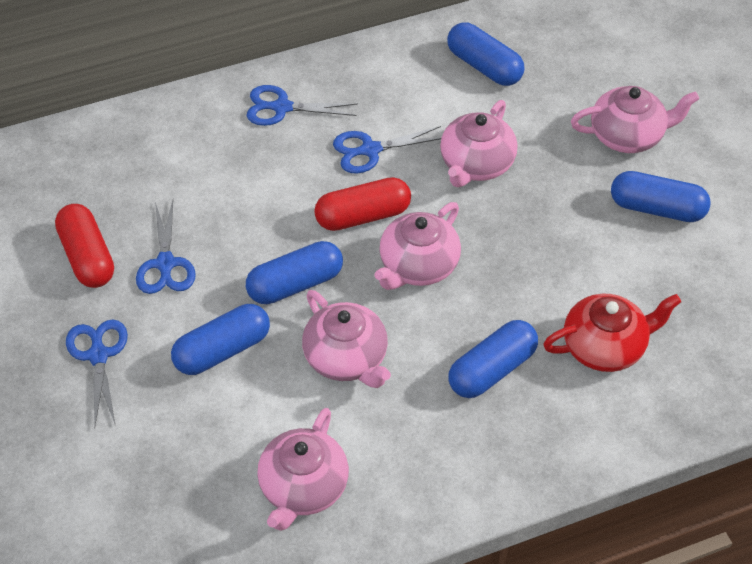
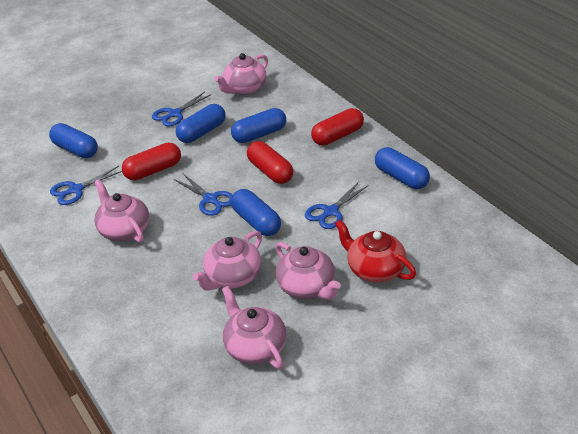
red capsule: 2 -> 3

